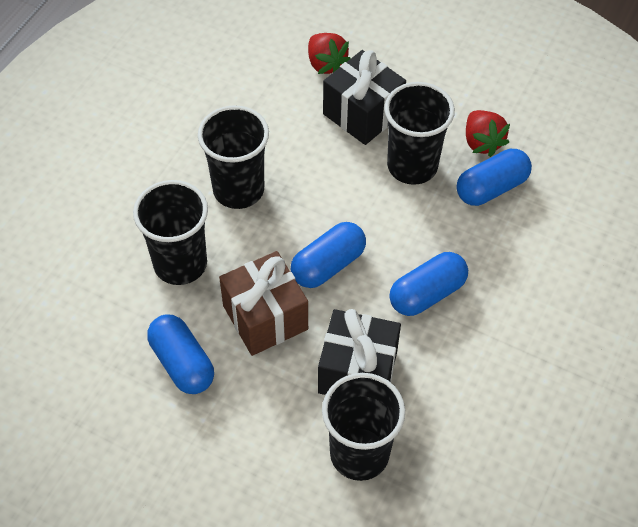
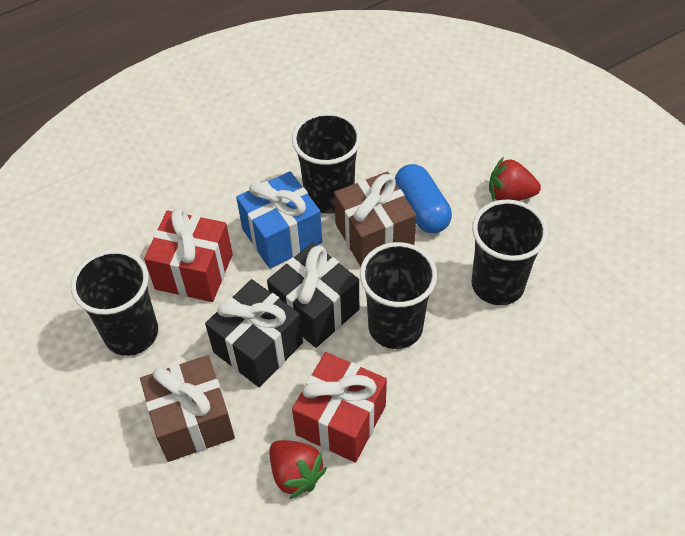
blue capsule: 4 -> 1
blue gift: 0 -> 1
brown gift: 1 -> 2
red gift: 0 -> 2

